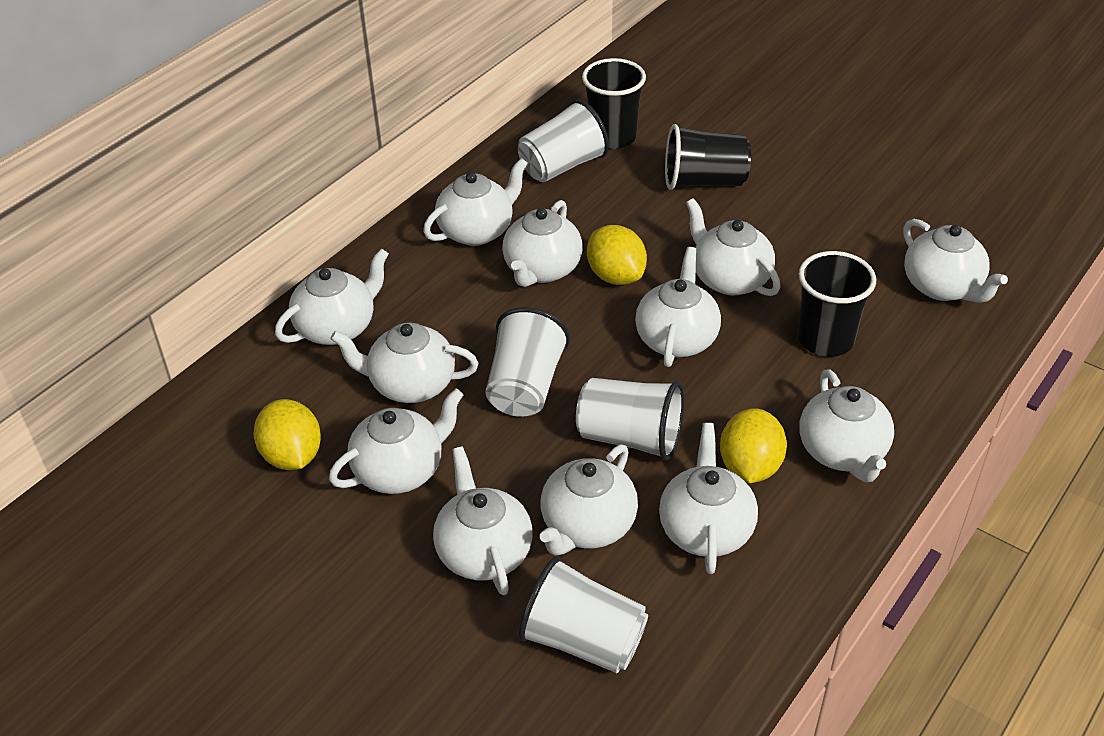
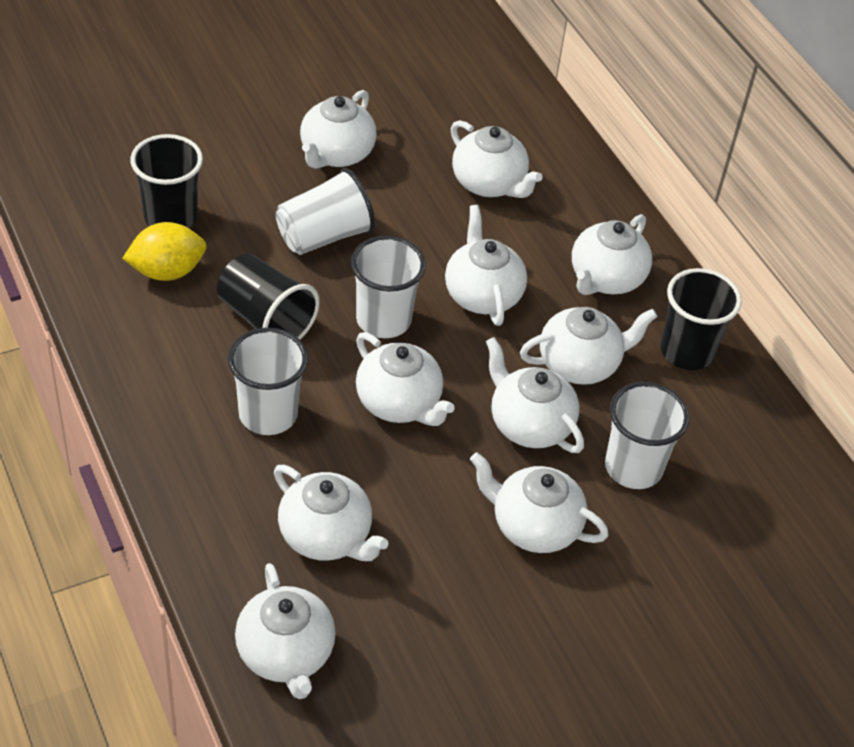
white teapot: 12 -> 10
yellow lemon: 3 -> 1

